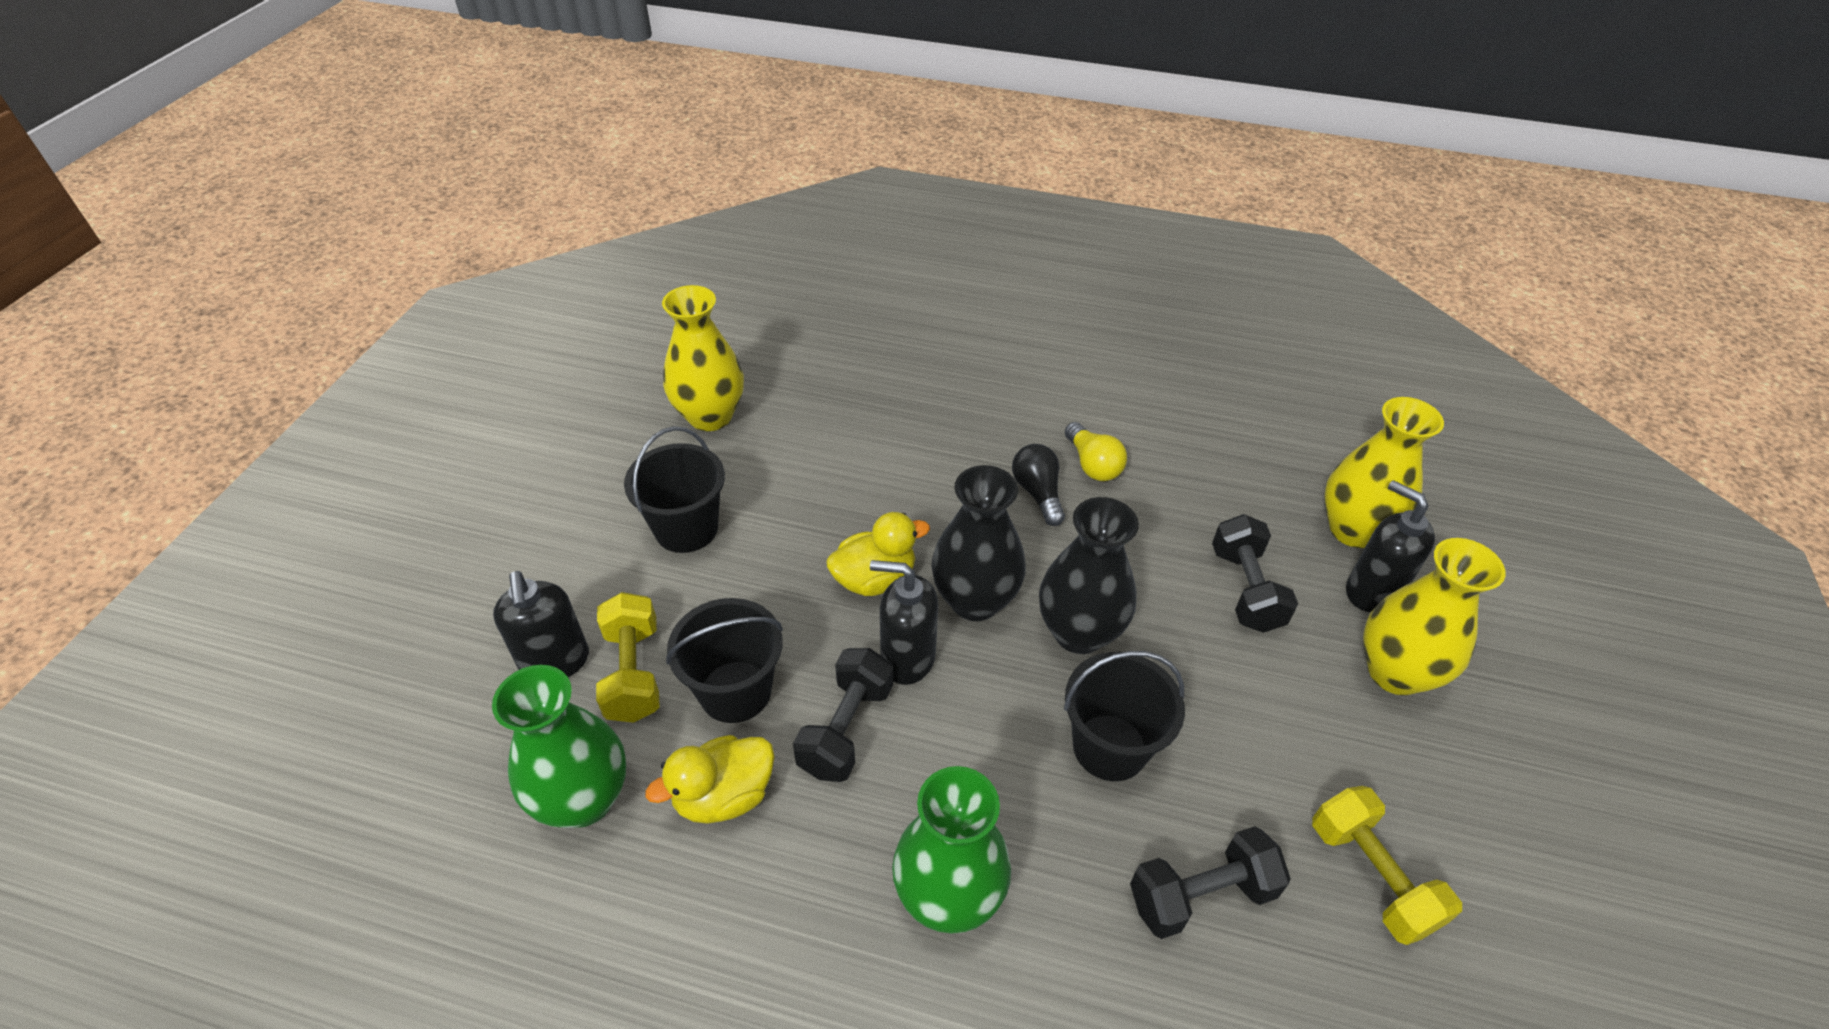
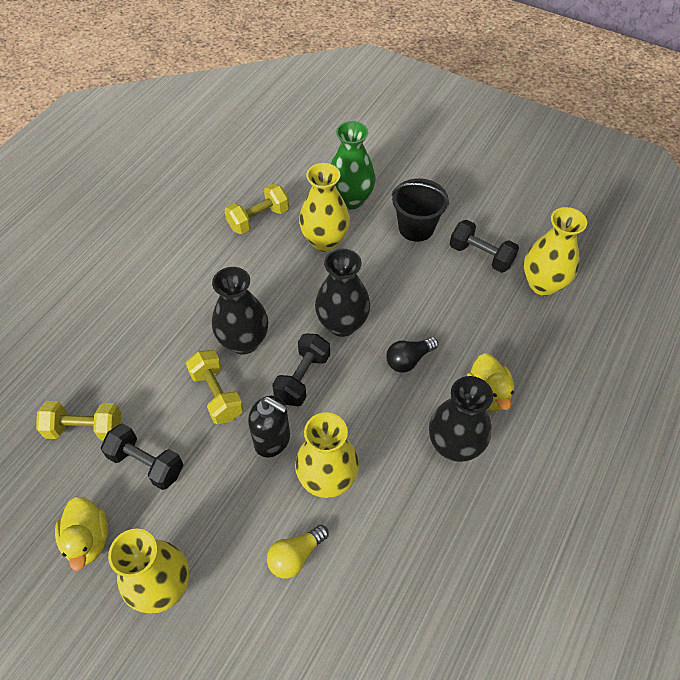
black bucket: 3 -> 1
black soap dispenser: 3 -> 1
black vase: 2 -> 3
green vase: 2 -> 1
yellow dumbbell: 2 -> 3
yellow vase: 3 -> 4

